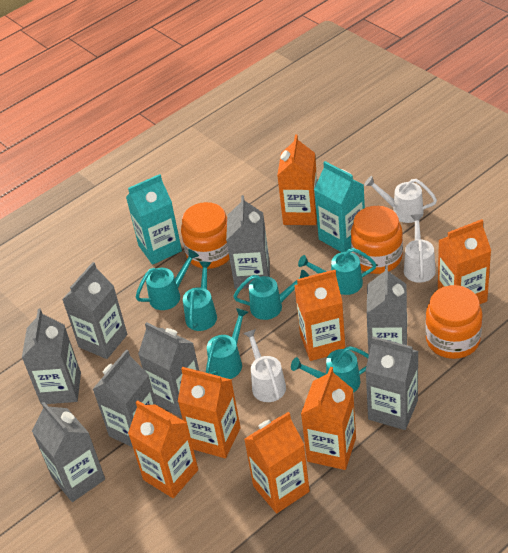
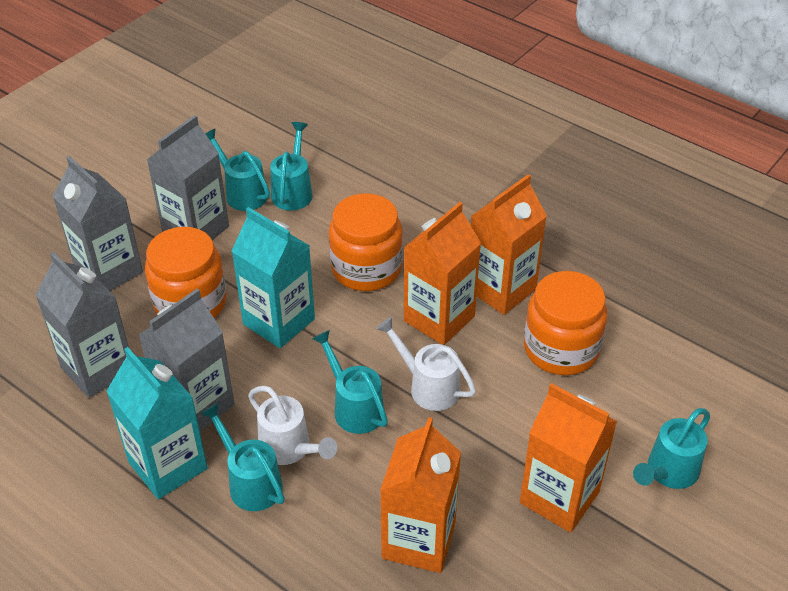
grey carton: 8 -> 4
orange carton: 7 -> 4
turquoise watering can: 6 -> 5
white watering can: 3 -> 2

